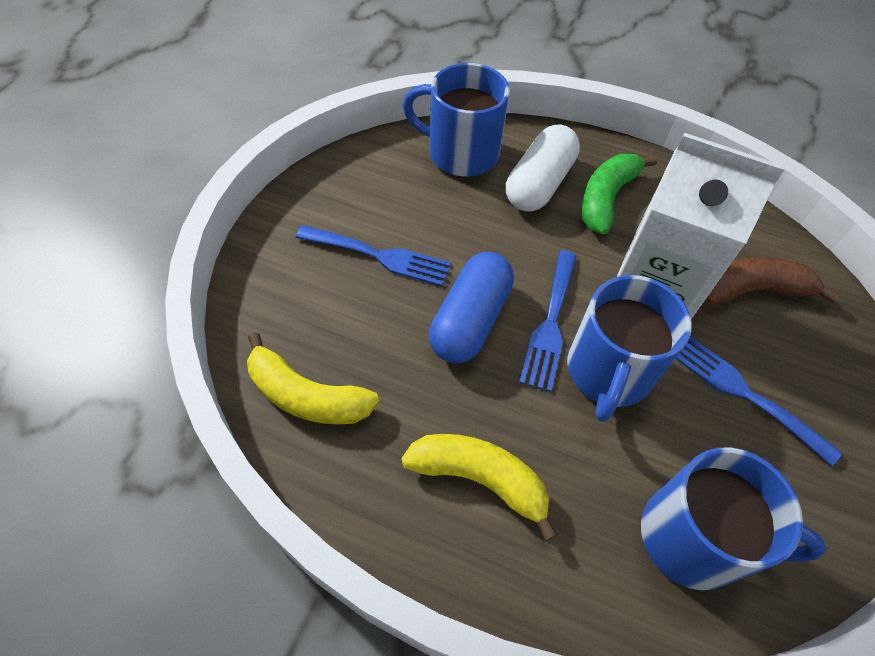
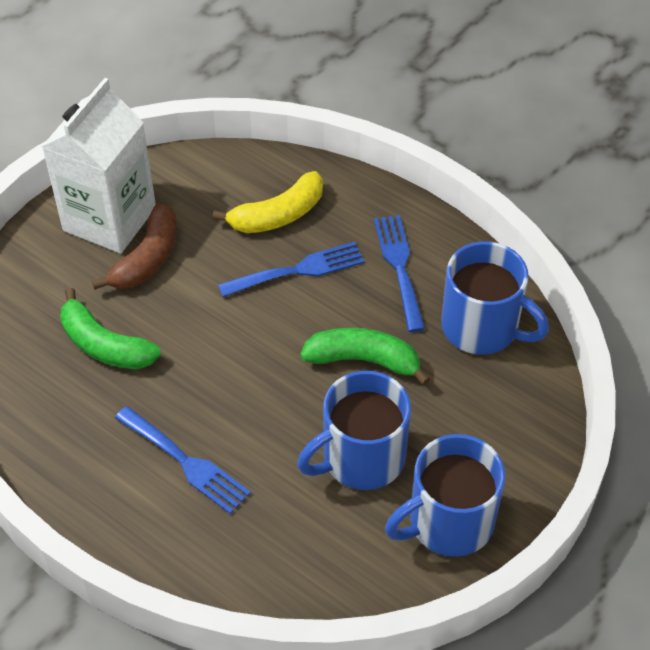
blue capsule: 1 -> 0
green banana: 1 -> 2
white capsule: 1 -> 0
yellow banana: 2 -> 1

